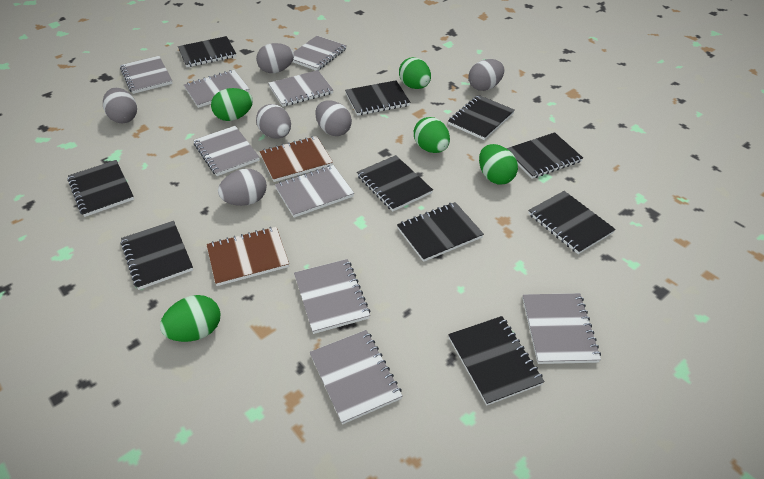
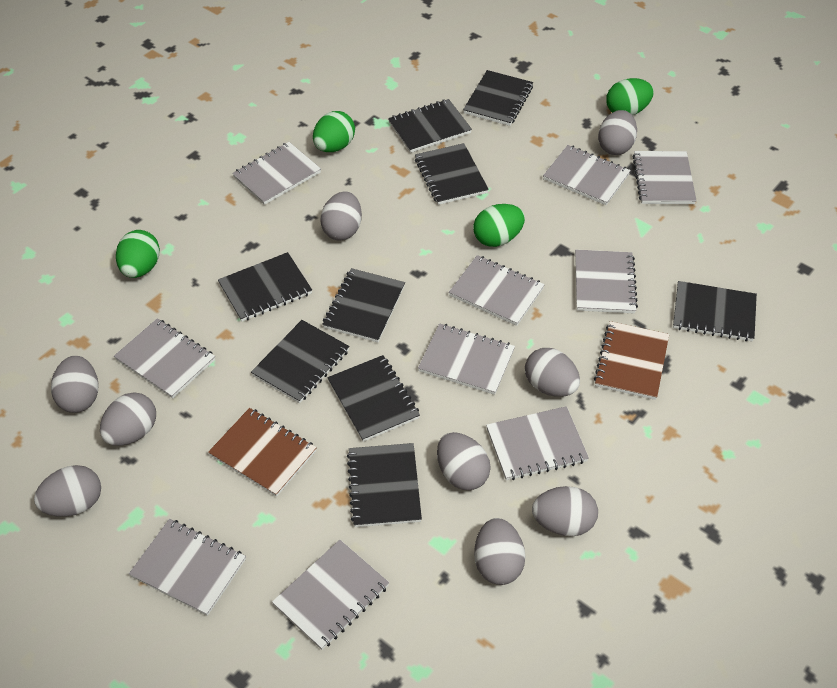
black notebook: 10 -> 9
green egg: 5 -> 4
grey egg: 6 -> 9
grey notebook: 9 -> 10

